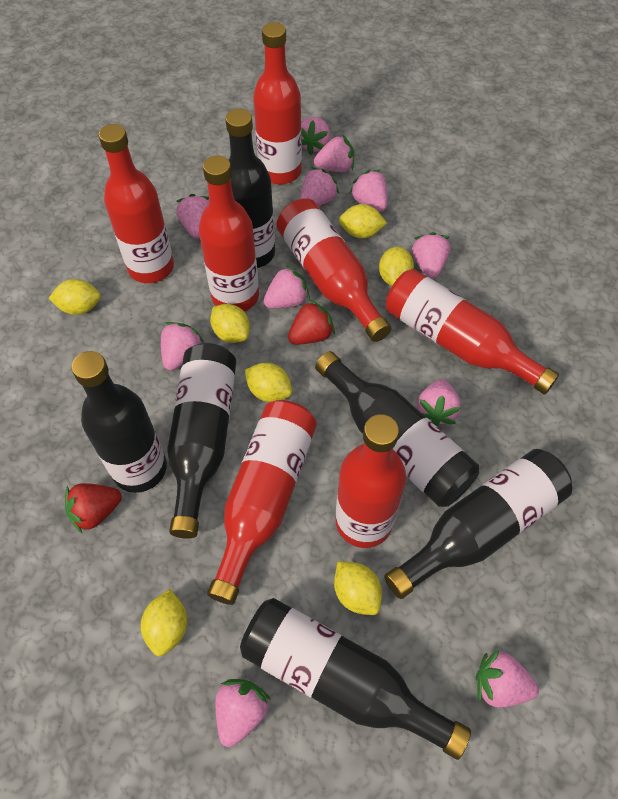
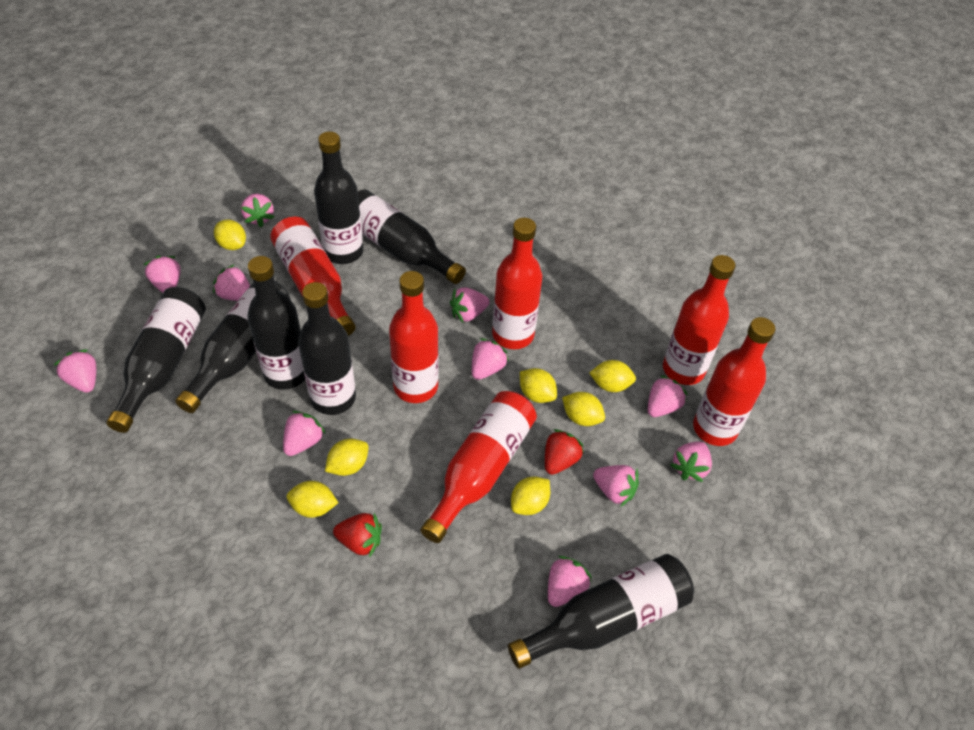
black bottle: 6 -> 7
red bottle: 7 -> 6

